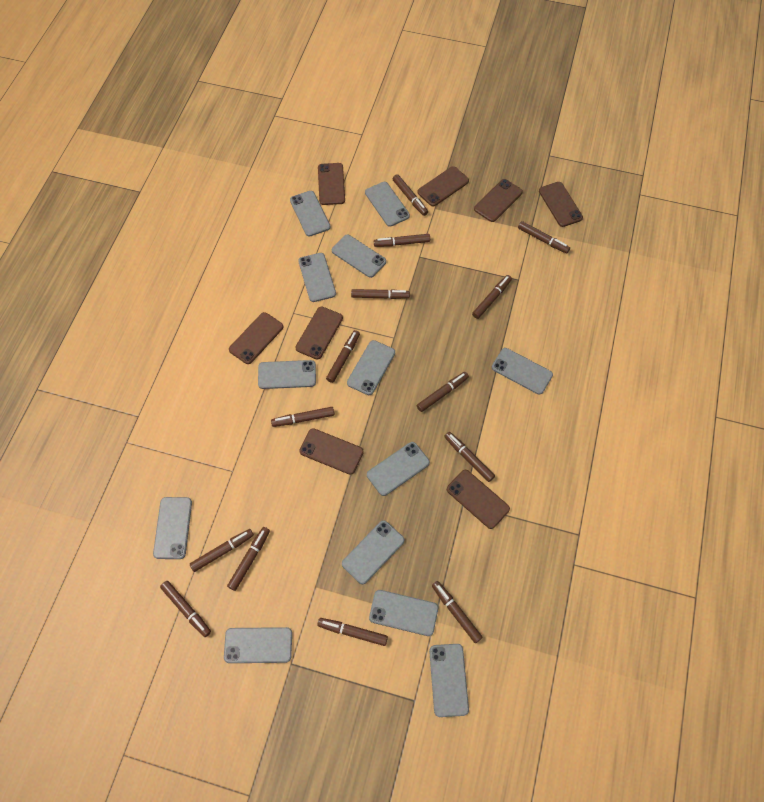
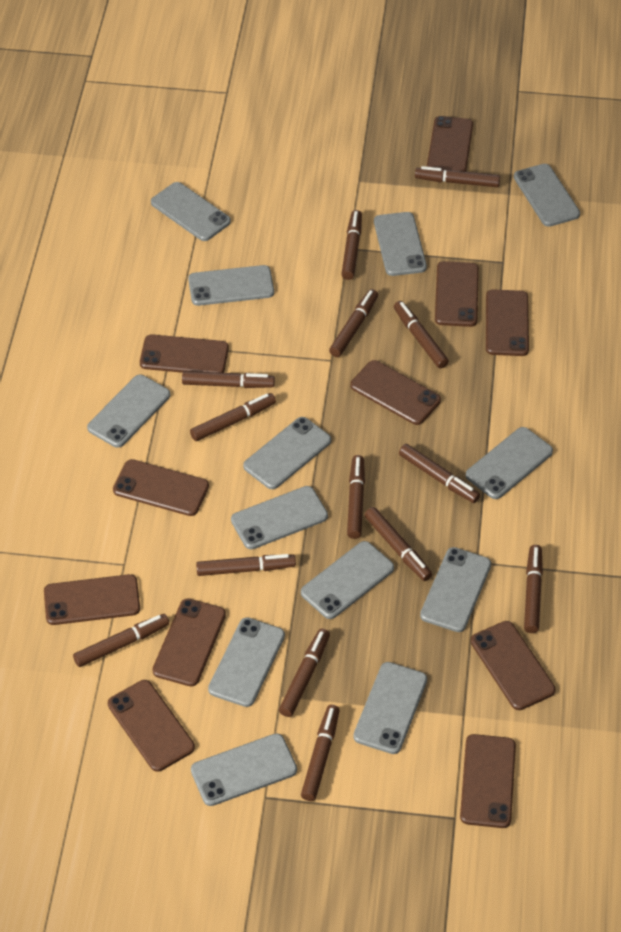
brown phone: 8 -> 11

